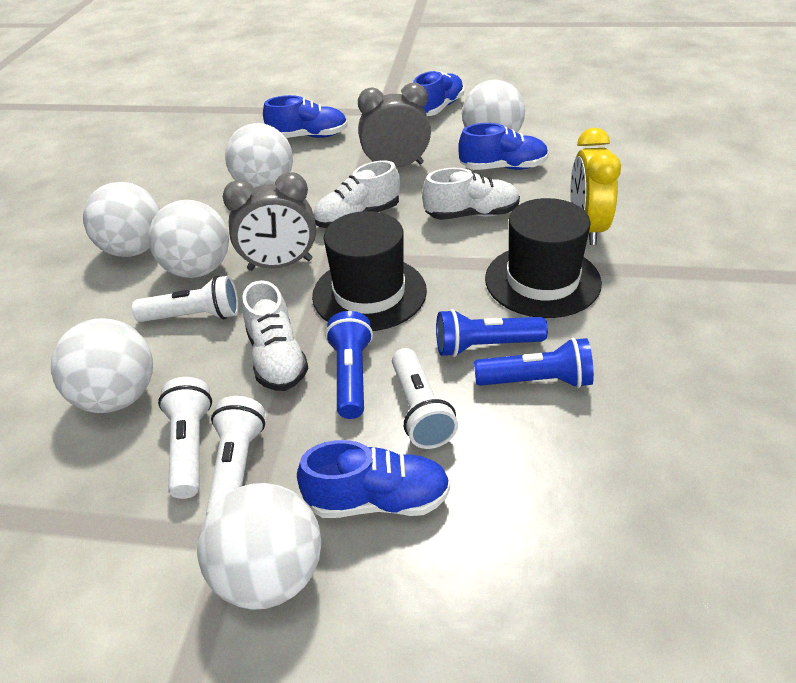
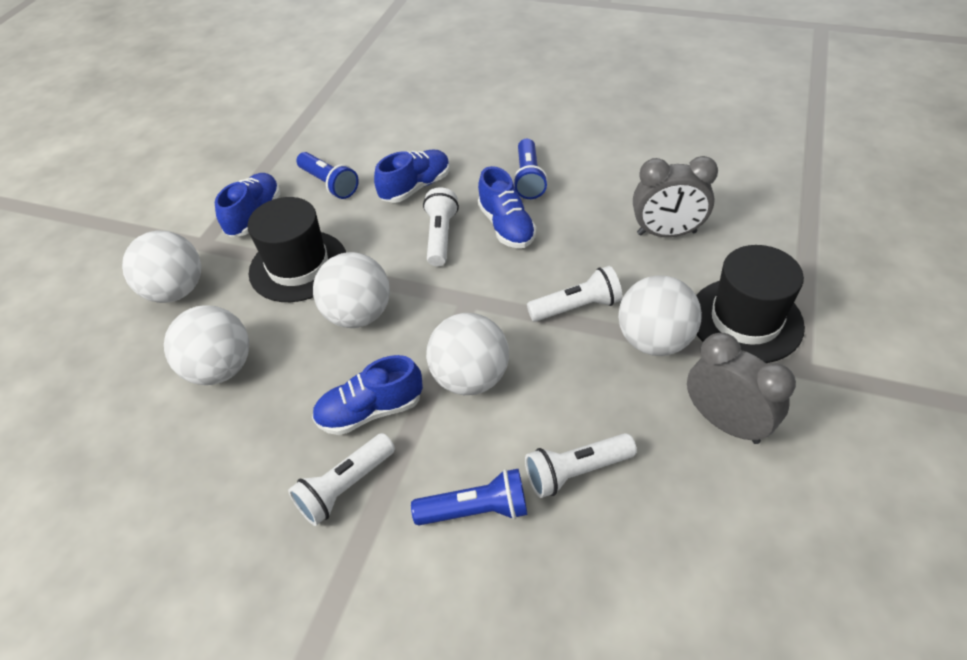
white ball: 6 -> 5
white shoe: 3 -> 0
yellow clock: 1 -> 0

